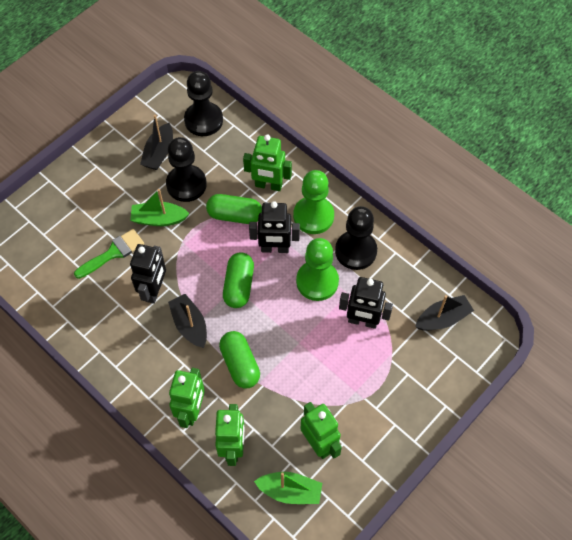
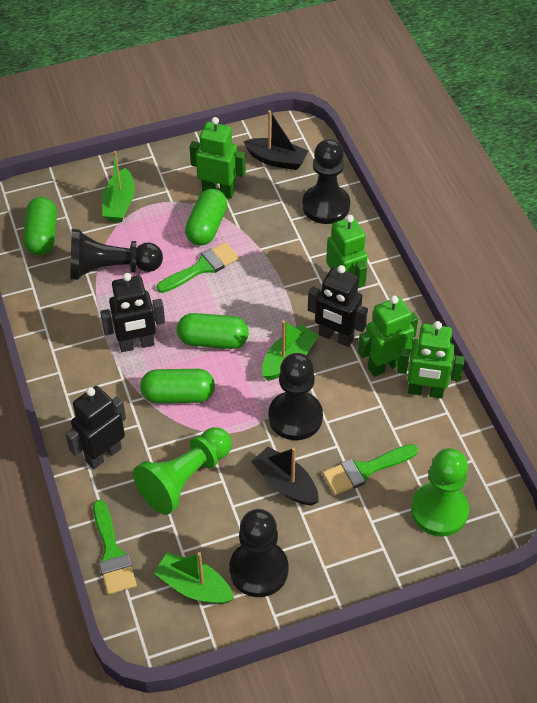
black boat: 3 -> 2
black pawn: 3 -> 4
green boat: 2 -> 3
green brush: 1 -> 3
green capsule: 3 -> 4

